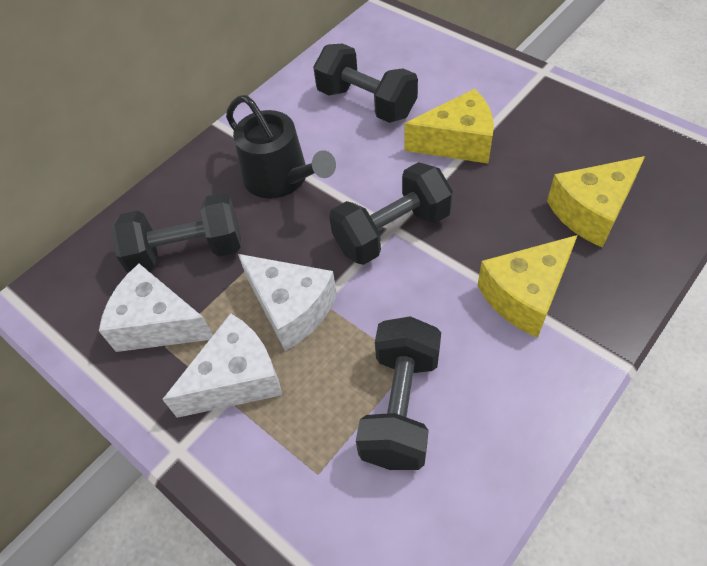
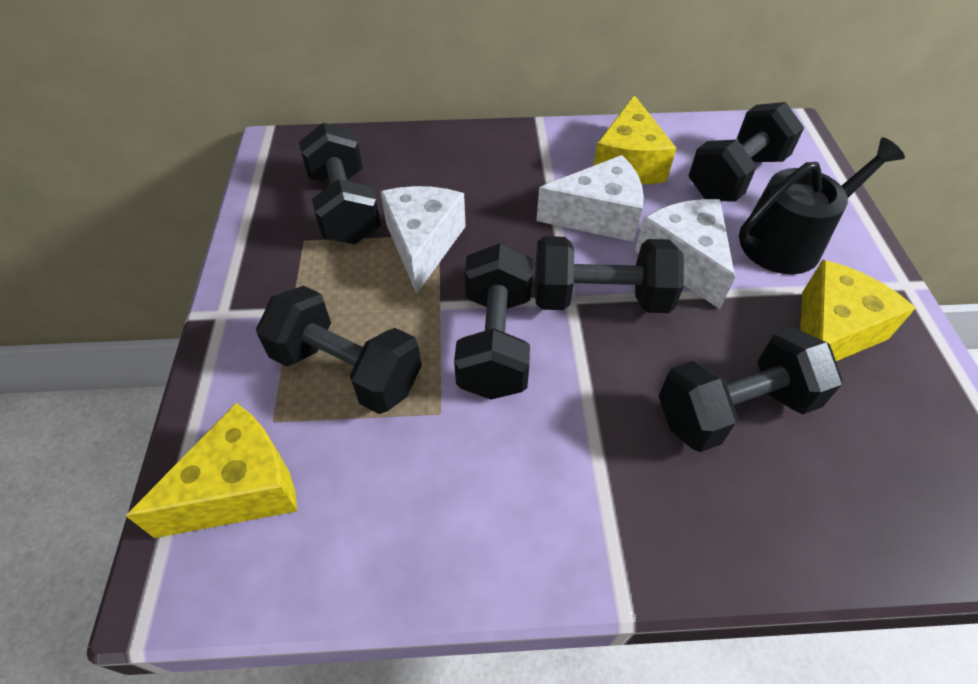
black dumbbell: 4 -> 6

